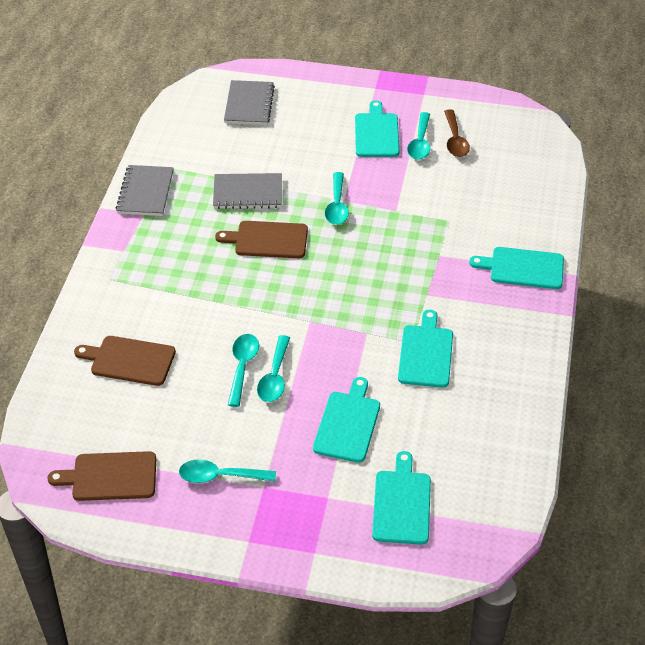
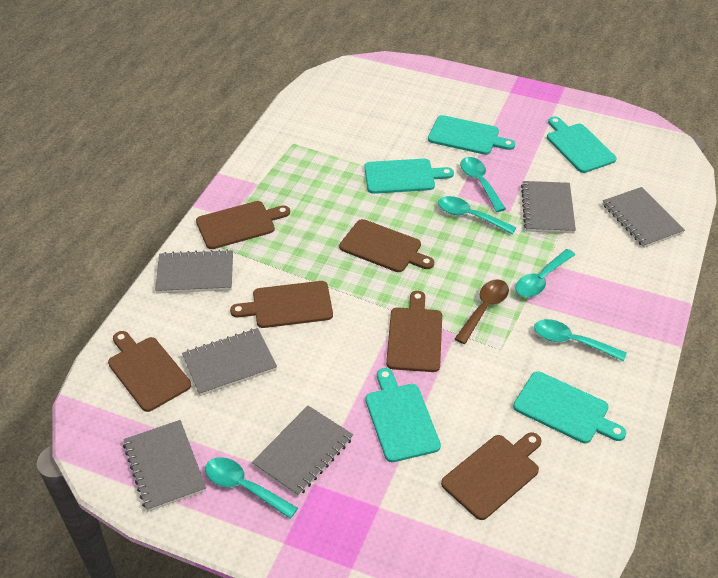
brown cutting board: 3 -> 6
grey notebook: 3 -> 6

